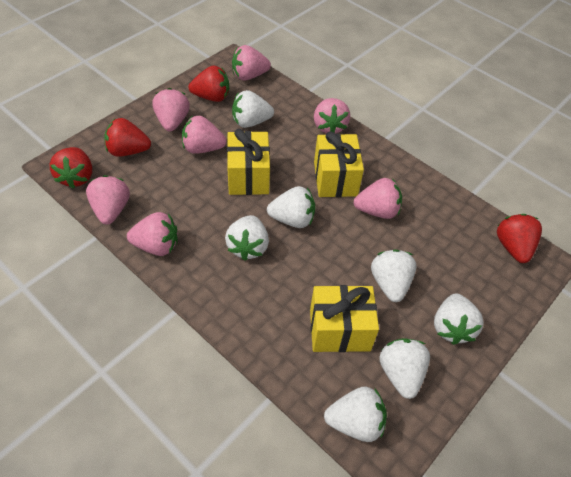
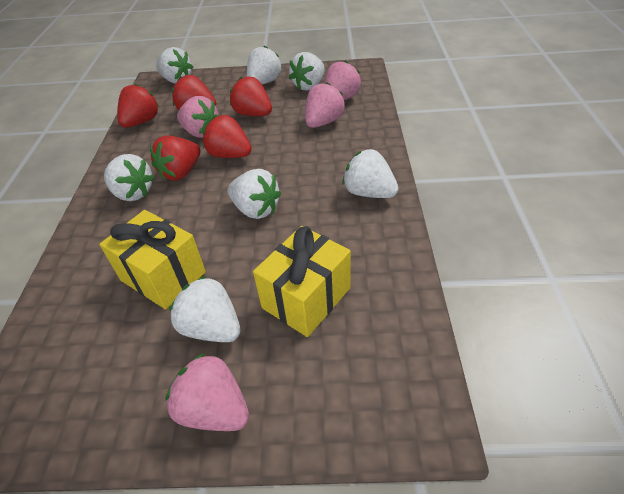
pink strawberry: 7 -> 4
red strawberry: 4 -> 5
yellow gift: 3 -> 2

